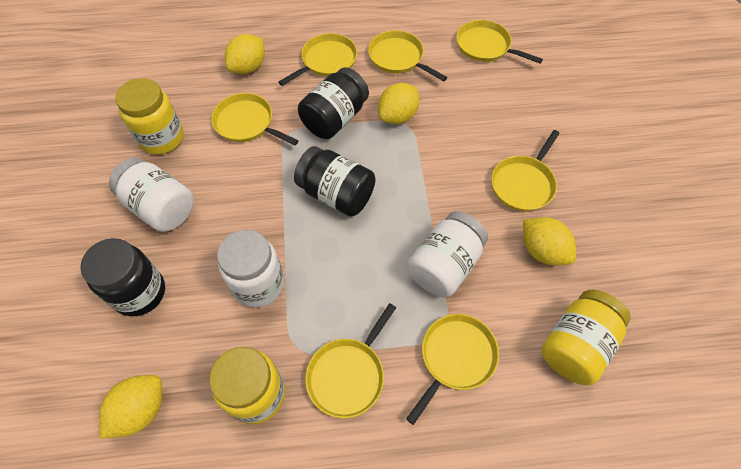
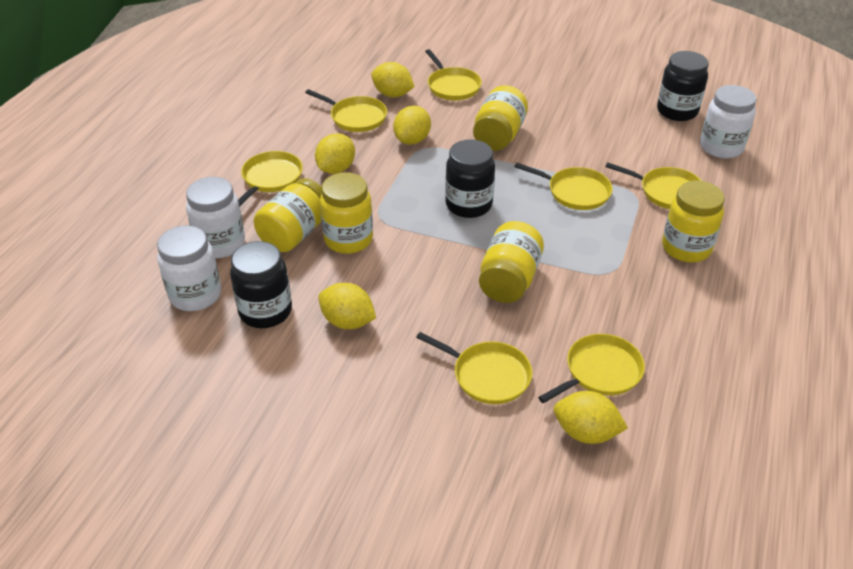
yellow jar: 3 -> 5
yellow lemon: 4 -> 5

